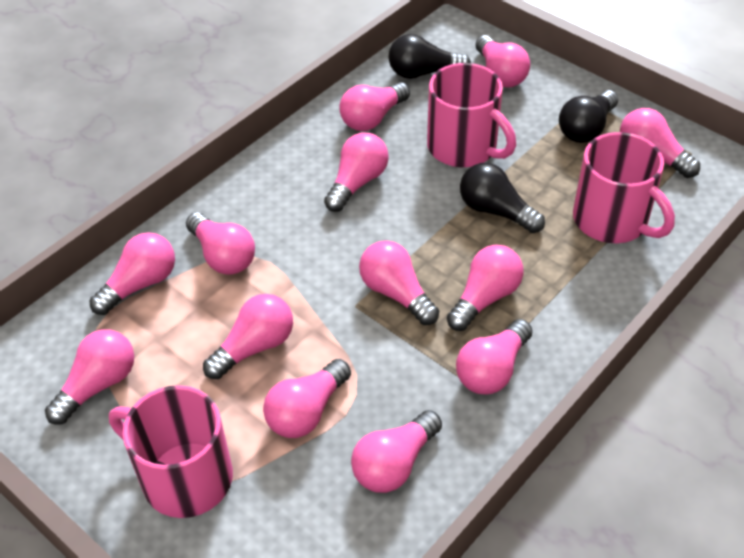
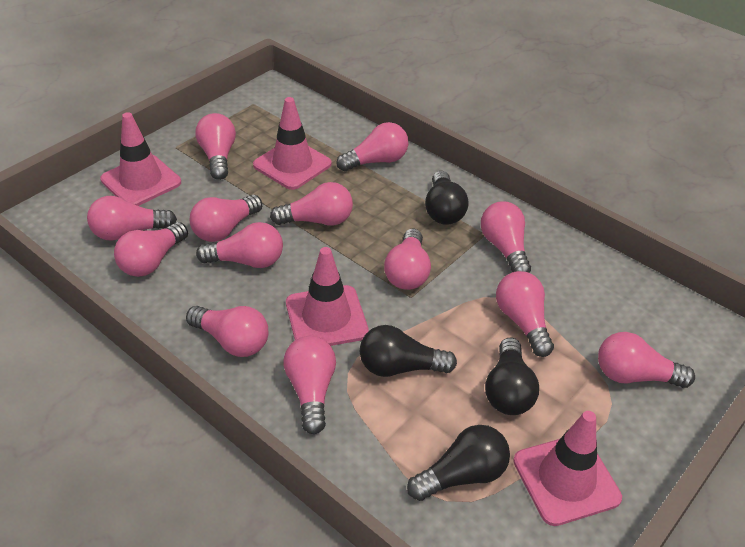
black light bulb: 3 -> 4
pink mug: 3 -> 0
pink traffic cone: 0 -> 4

